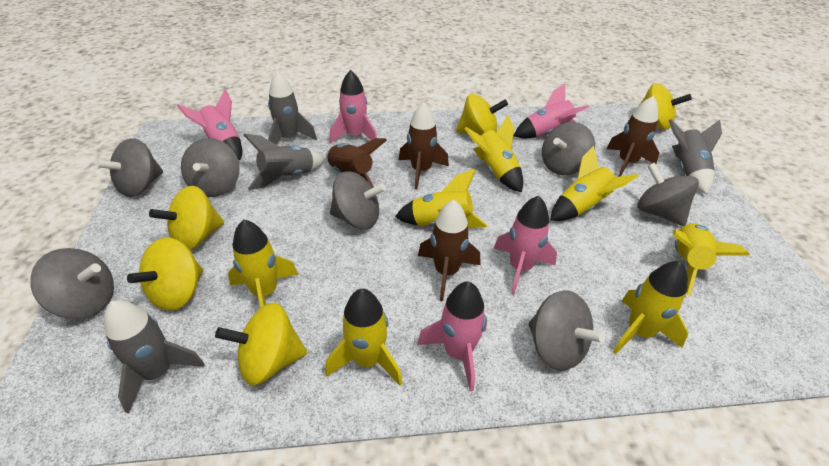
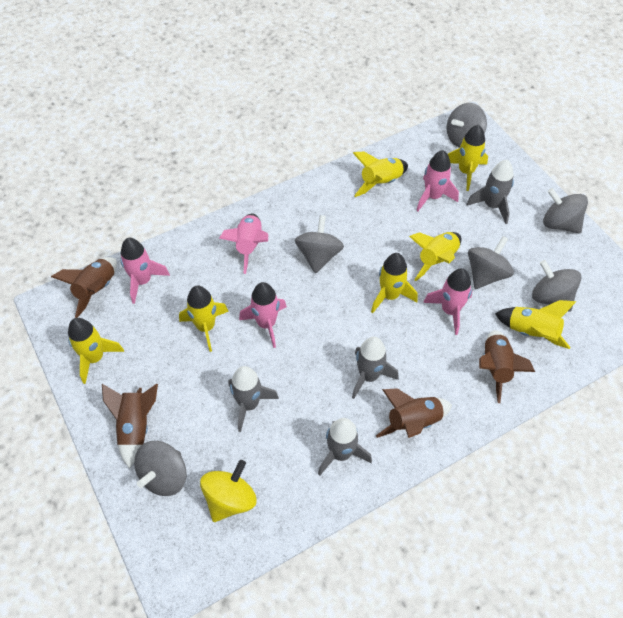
grey spinning top: 7 -> 6
yellow spinning top: 5 -> 1

